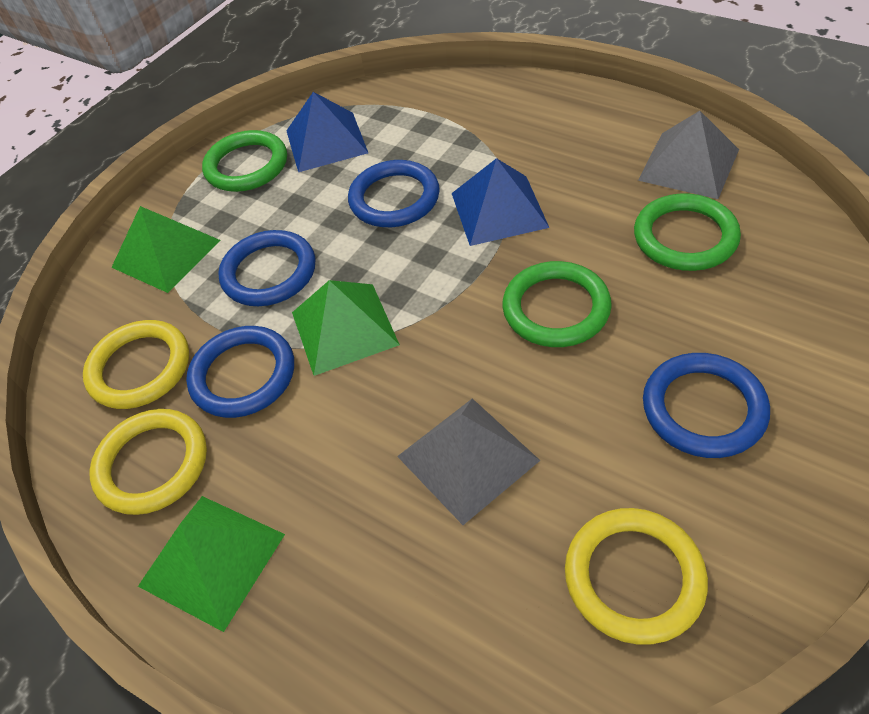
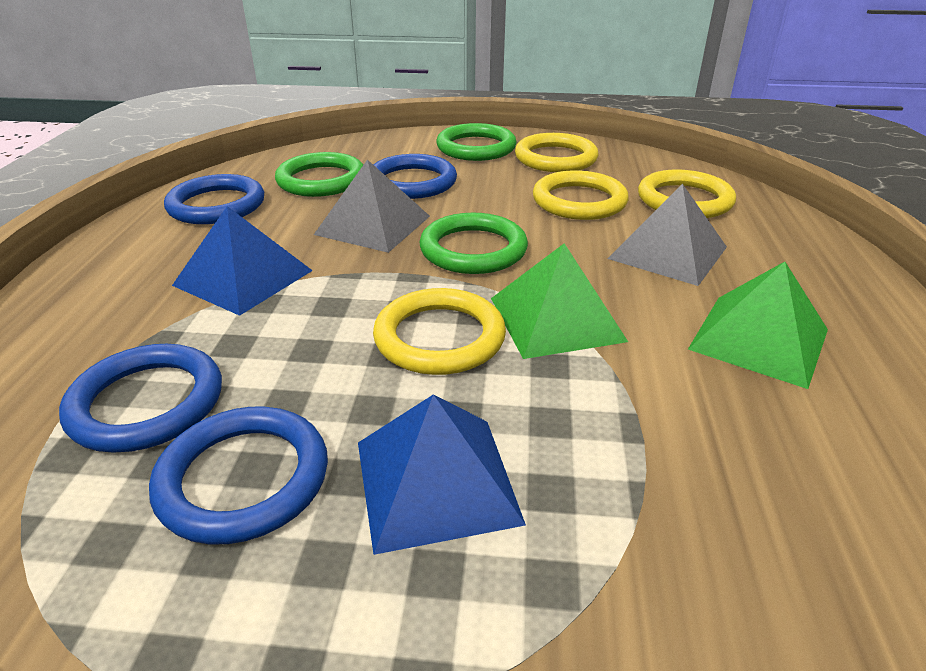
green pyramid: 3 -> 2
yellow ring: 3 -> 4

